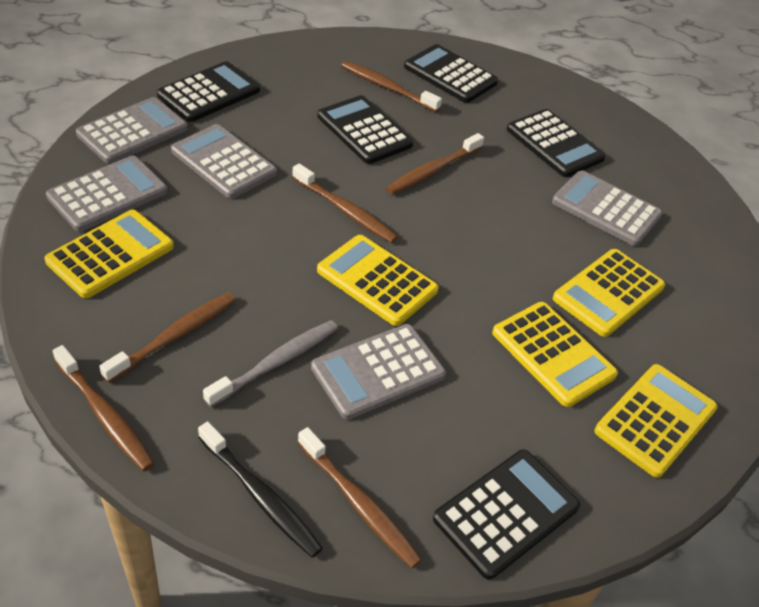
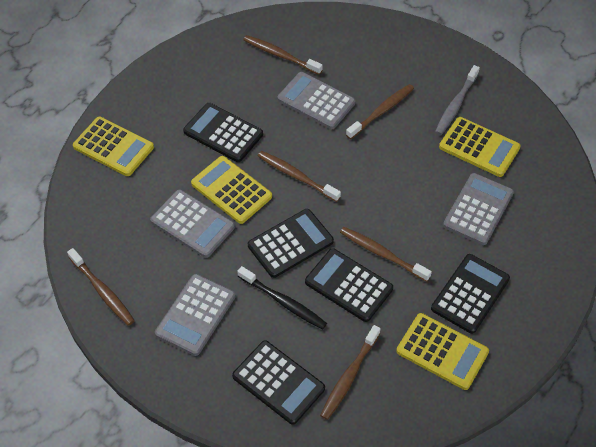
grey calculator: 5 -> 4
yellow calculator: 5 -> 4

